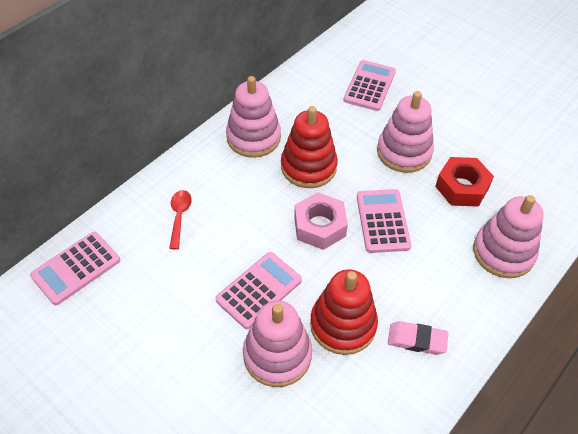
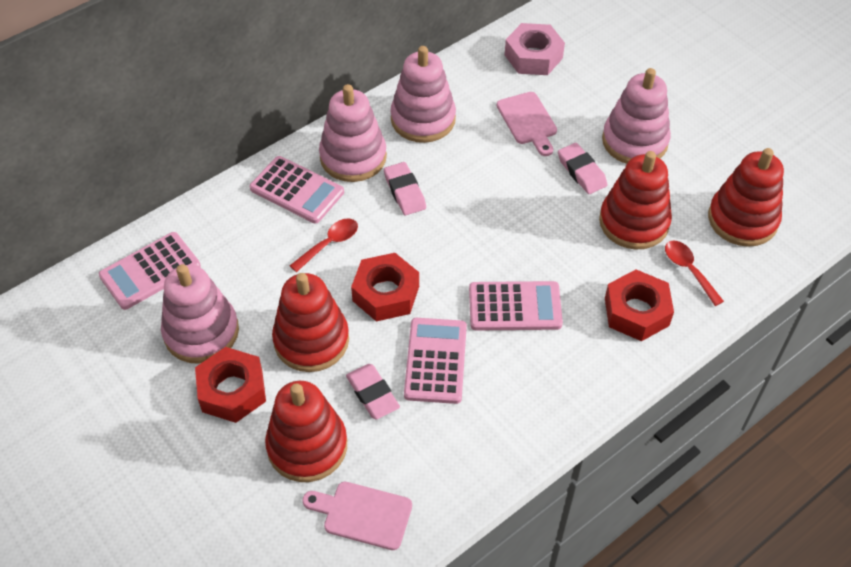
pink cutting board: 0 -> 2
pink eraser: 1 -> 3
red nut: 1 -> 3
red spoon: 1 -> 2
red stacking toy: 2 -> 4

